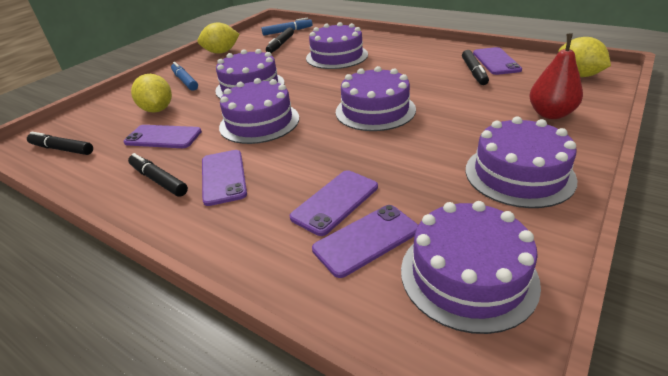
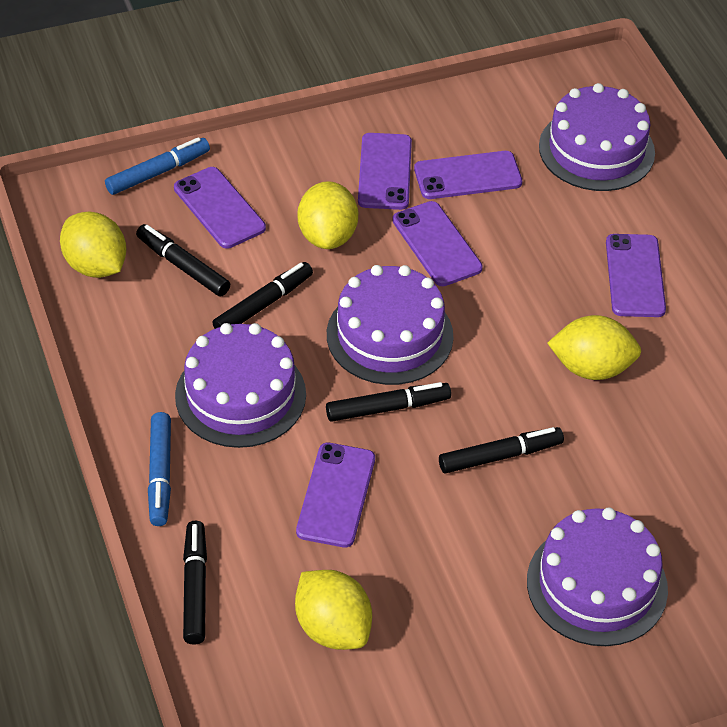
black marker: 4 -> 5
purple cake: 6 -> 4
purple phone: 5 -> 6
red pear: 1 -> 0
yellow lemon: 3 -> 4

